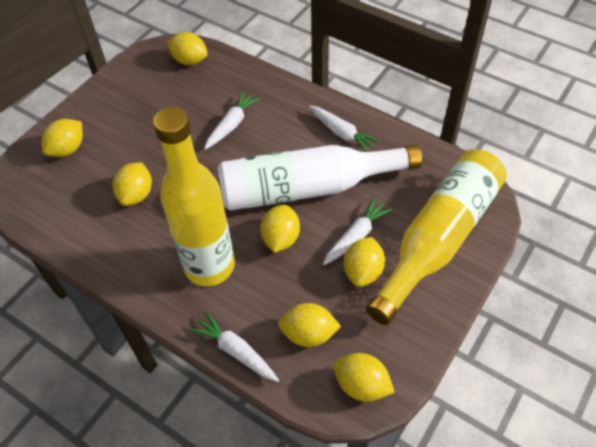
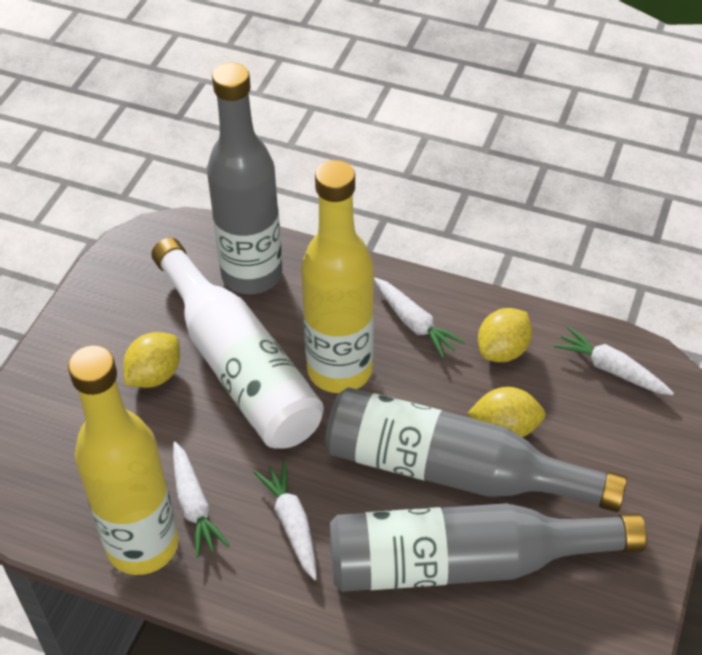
grey bottle: 0 -> 3
yellow lemon: 7 -> 3

